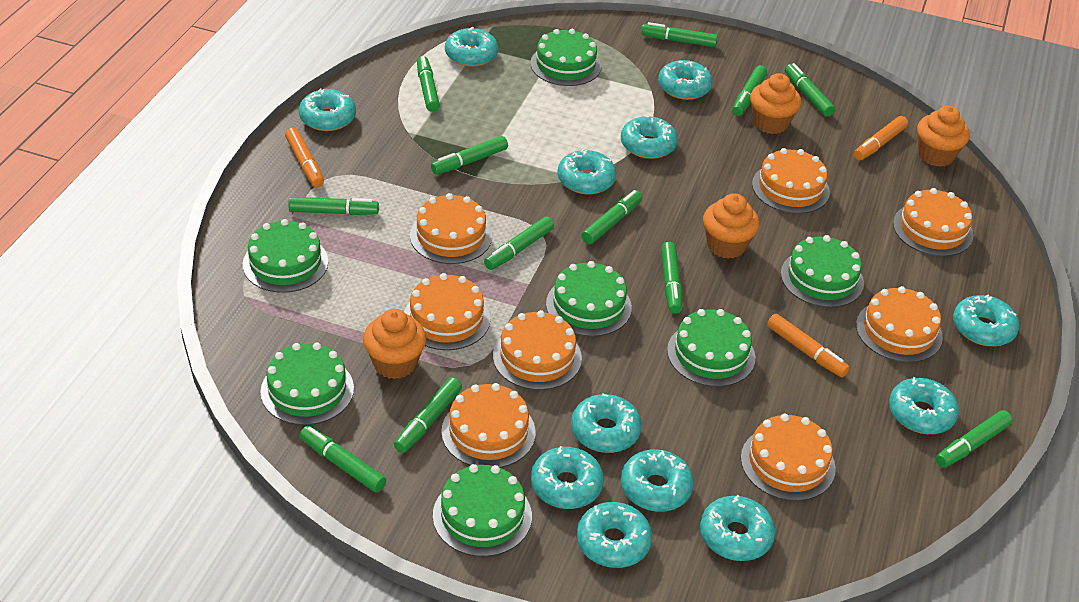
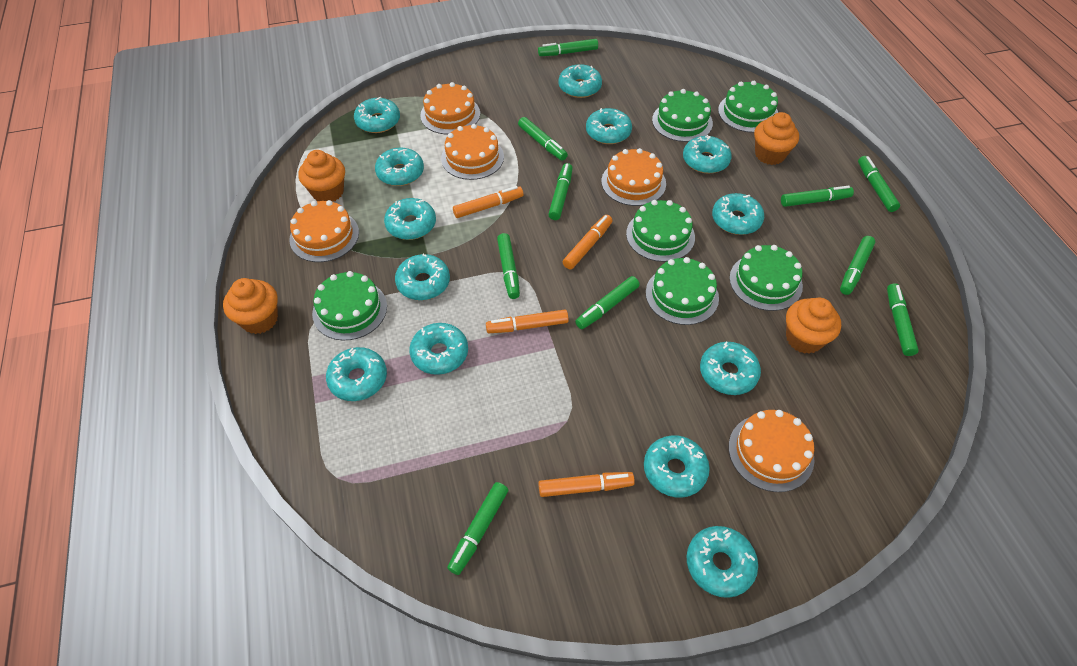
green cake: 7 -> 6
green marker: 12 -> 10
orange cake: 8 -> 5
orange marker: 3 -> 4
turquoise donut: 12 -> 13

